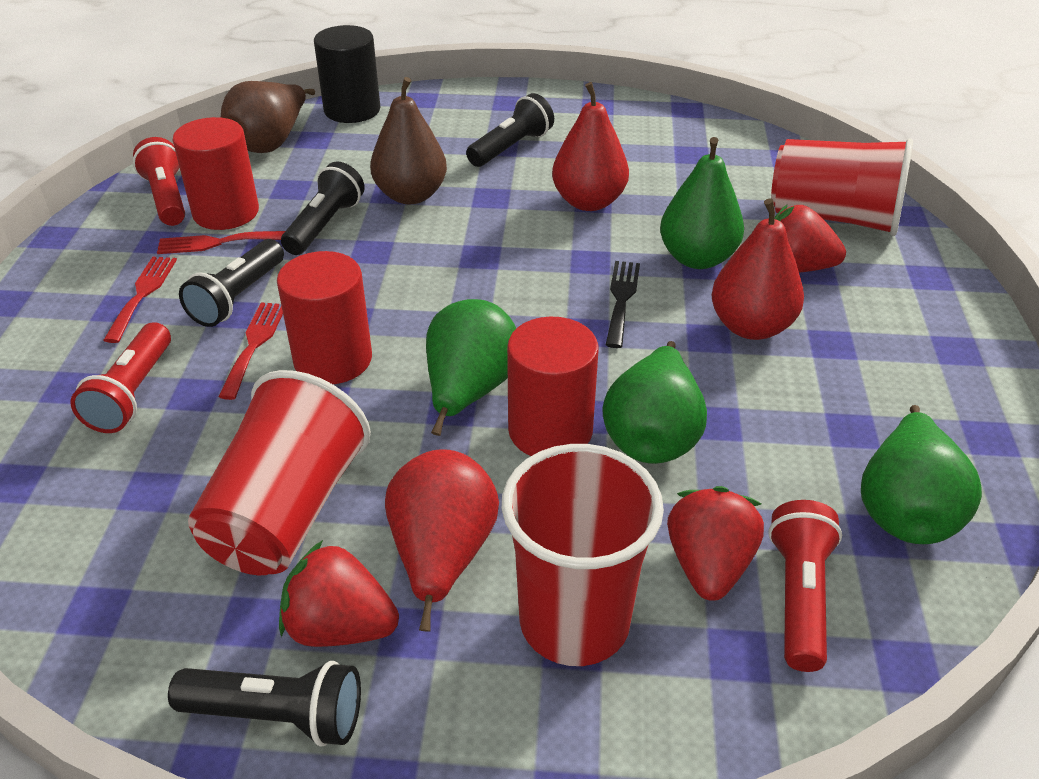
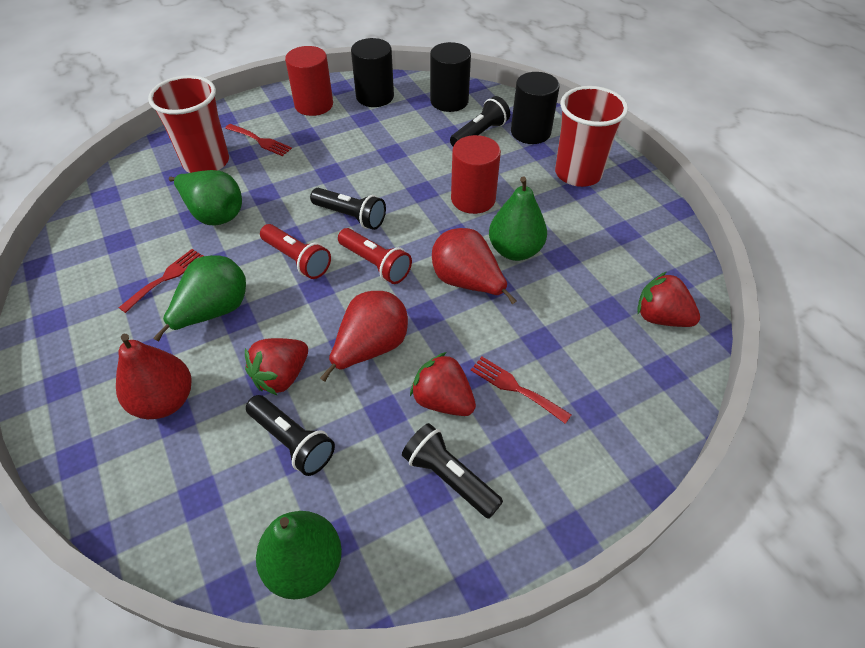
black cylinder: 1 -> 3
black fork: 1 -> 0
brown pear: 2 -> 0
red cup: 3 -> 2
red cylinder: 3 -> 2
red flashlight: 3 -> 2

